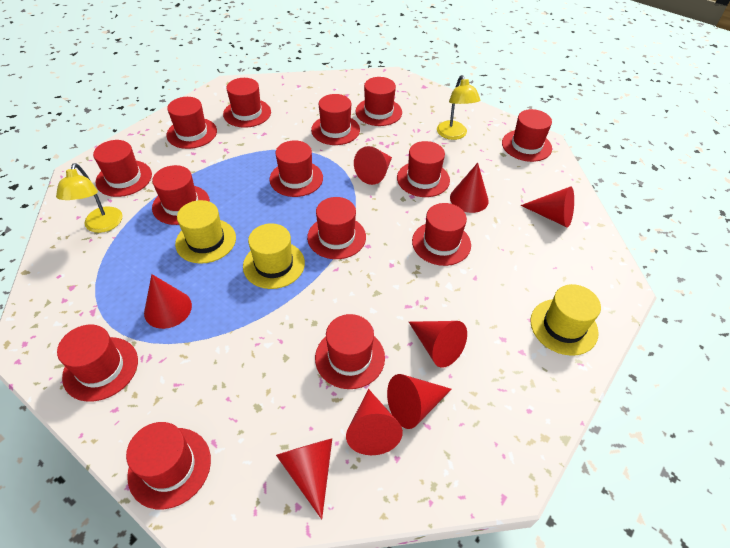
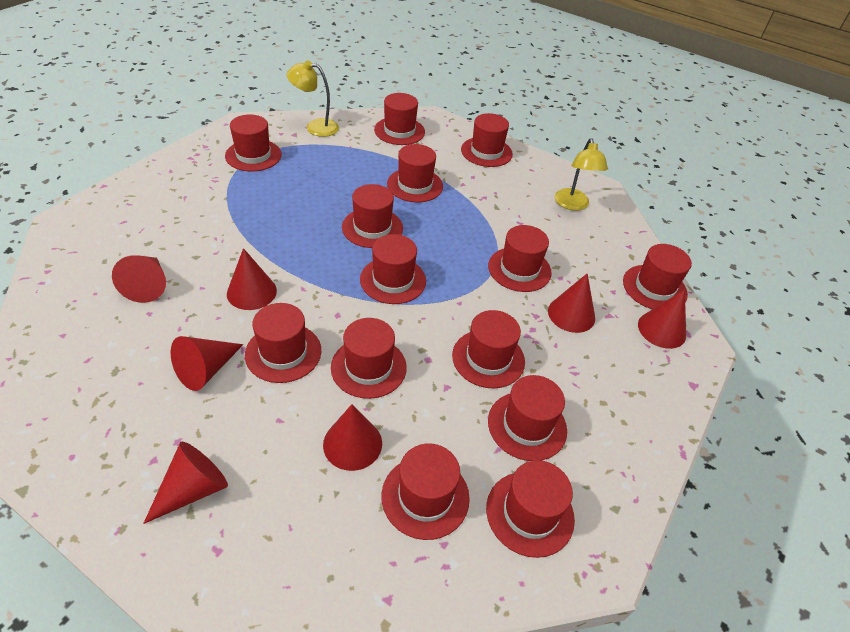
red cone: 8 -> 7
yellow hat: 3 -> 0

